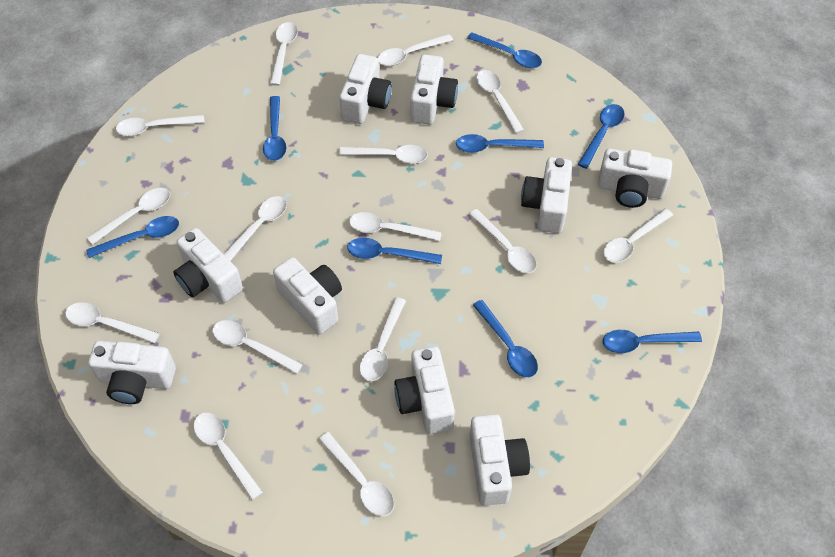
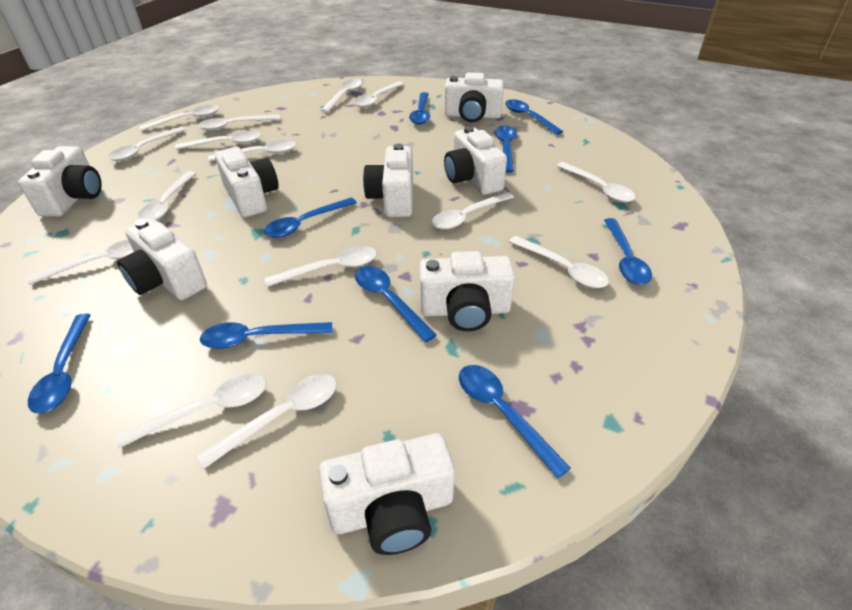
blue spoon: 8 -> 9
white camera: 9 -> 8

